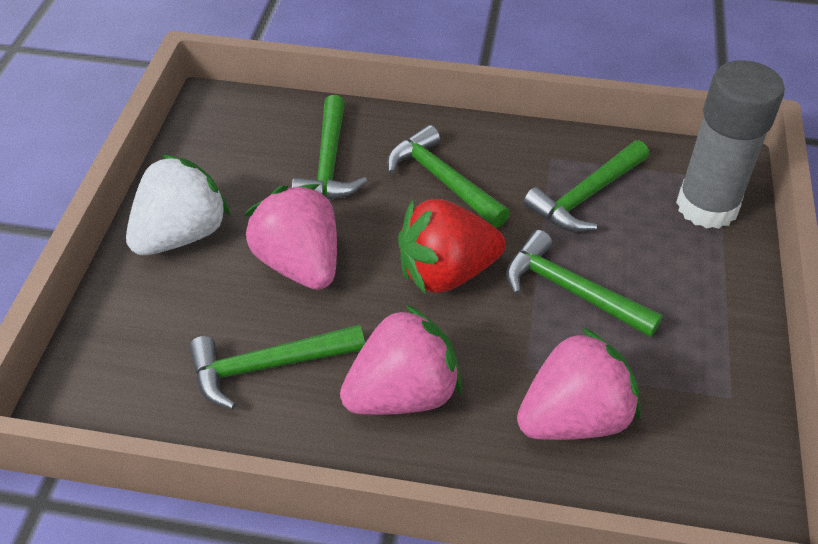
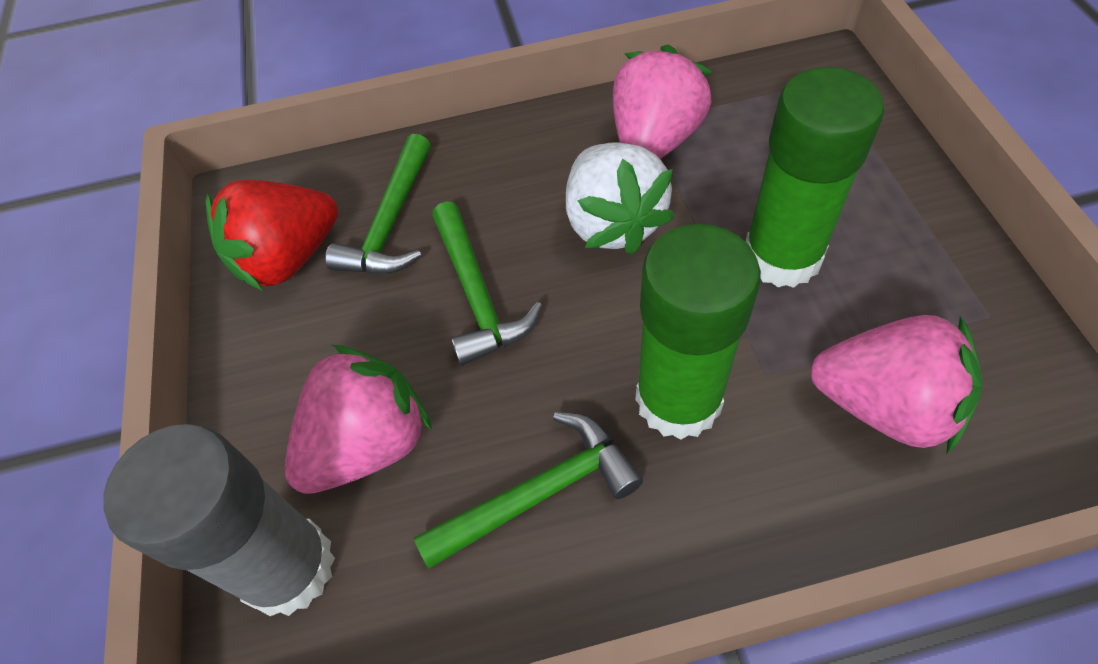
green glue stick: 0 -> 2
green hammer: 5 -> 3

